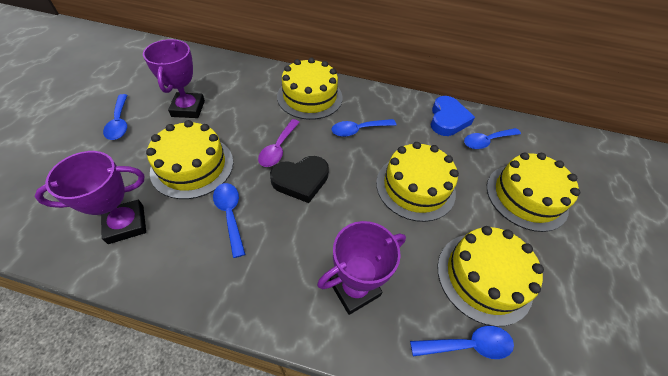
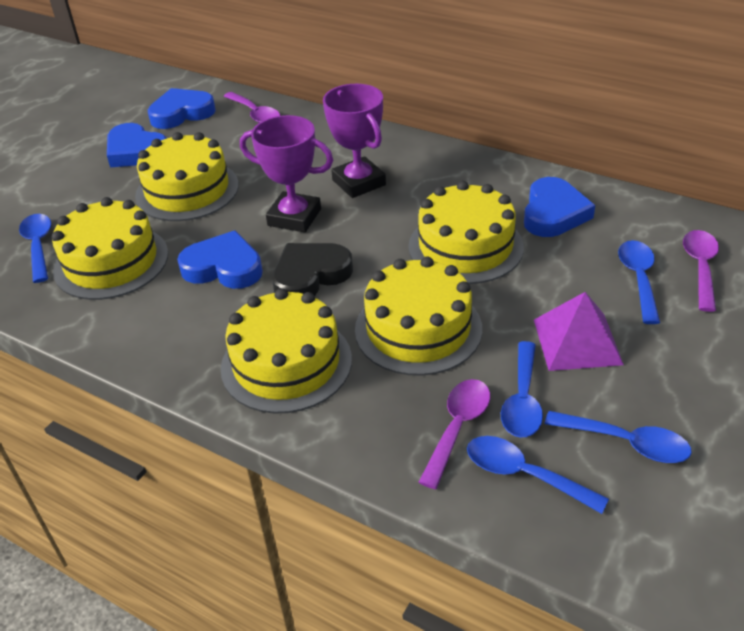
blue heart: 1 -> 4
purple pyramid: 0 -> 1
purple spoon: 1 -> 3
purple trophy: 3 -> 2

